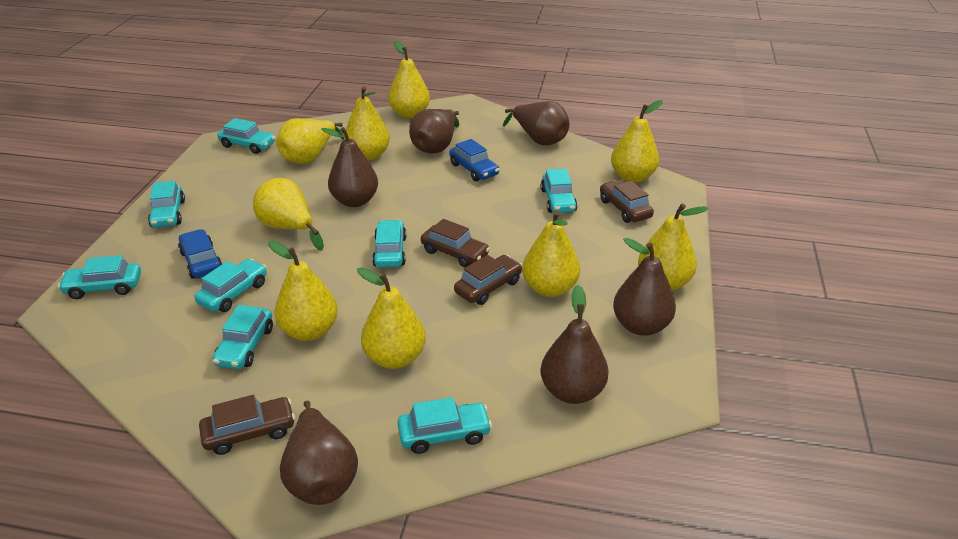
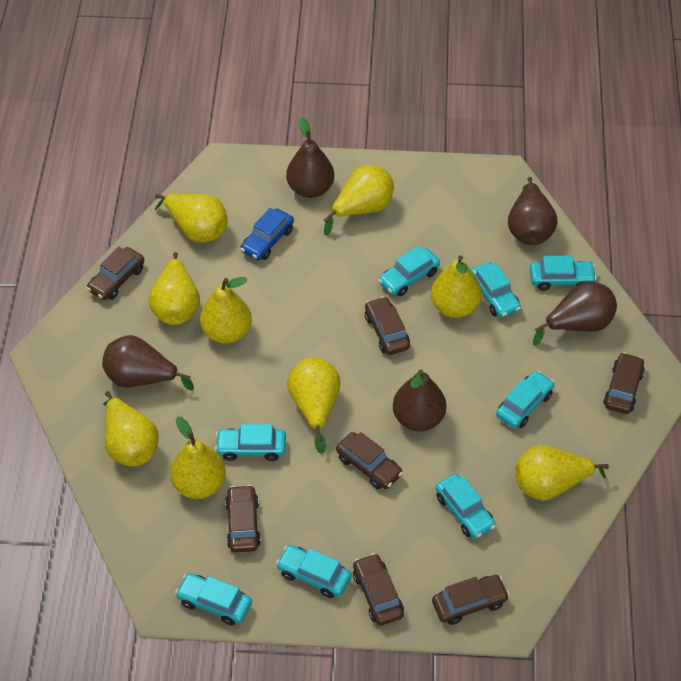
blue car: 2 -> 1
brown car: 4 -> 7
brown pear: 6 -> 5

